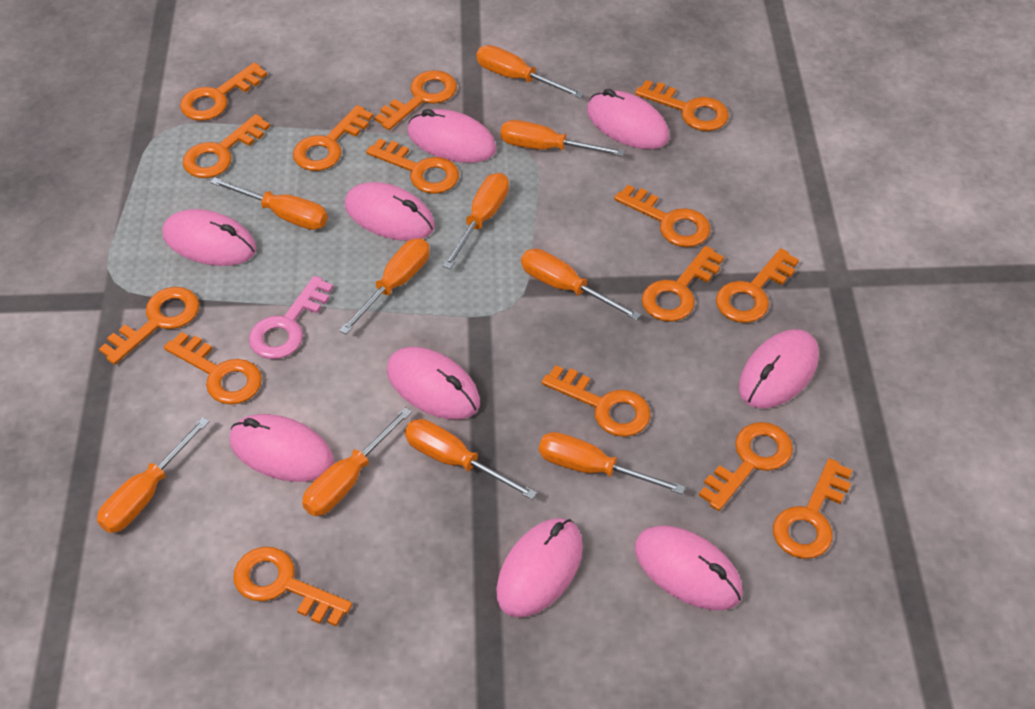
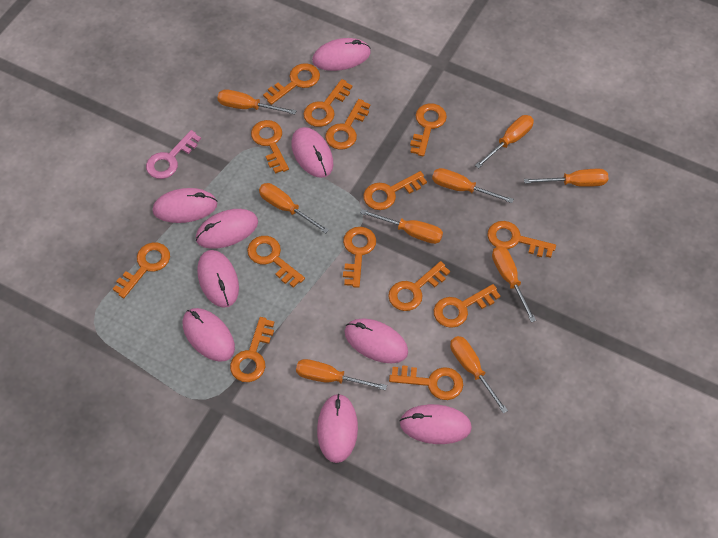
orange key: 15 -> 14
orange screwdriver: 10 -> 9

